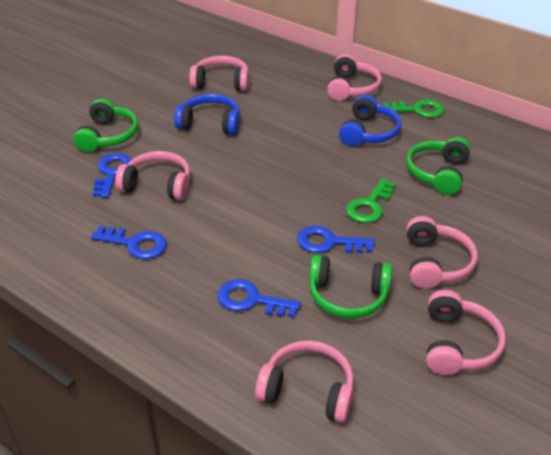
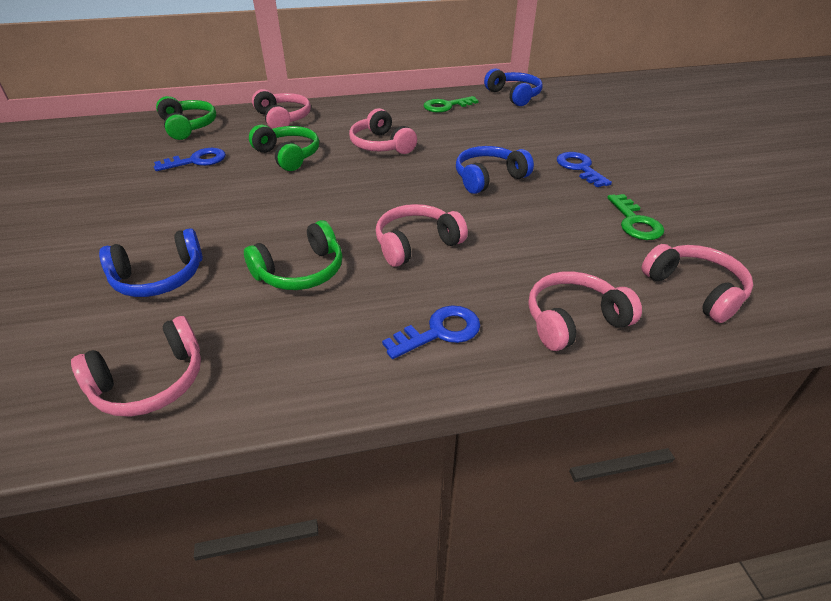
blue headphones: 2 -> 3
blue key: 4 -> 3

